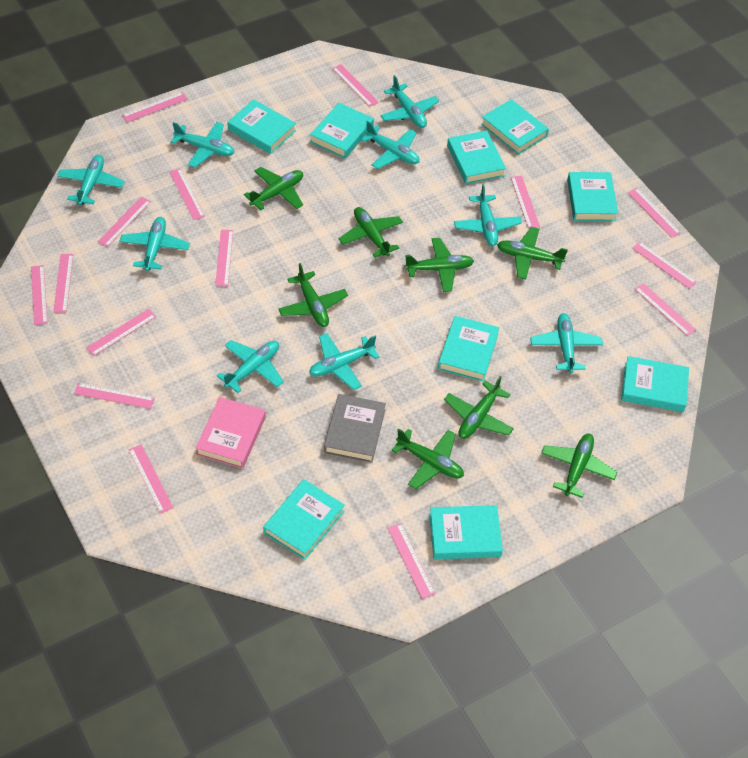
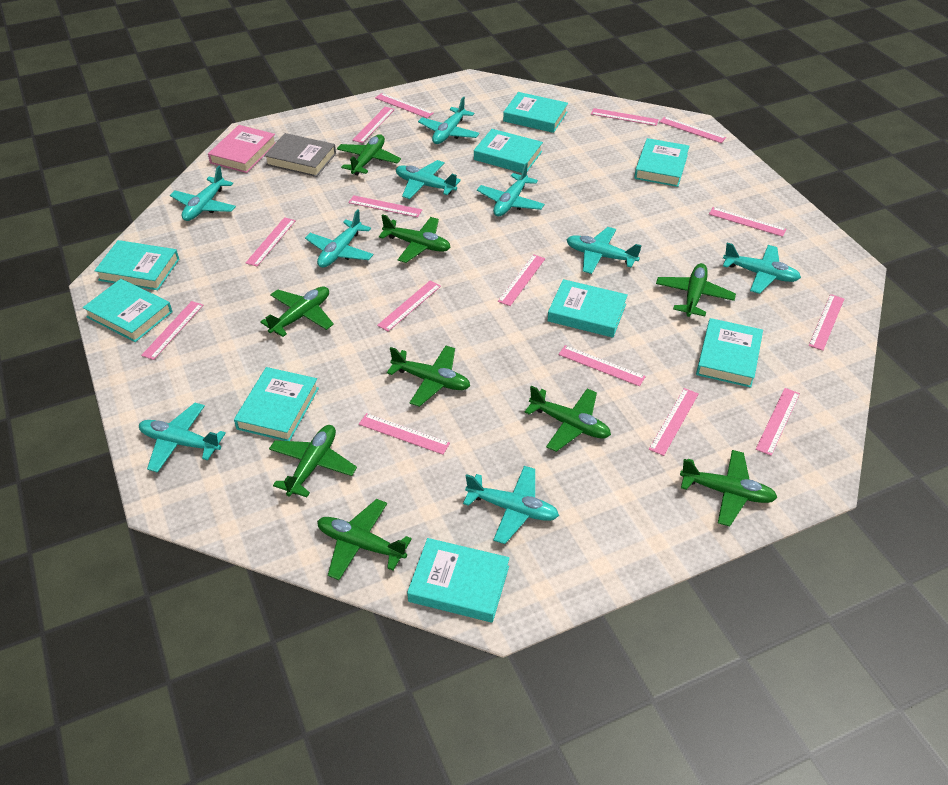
green plane: 8 -> 9

